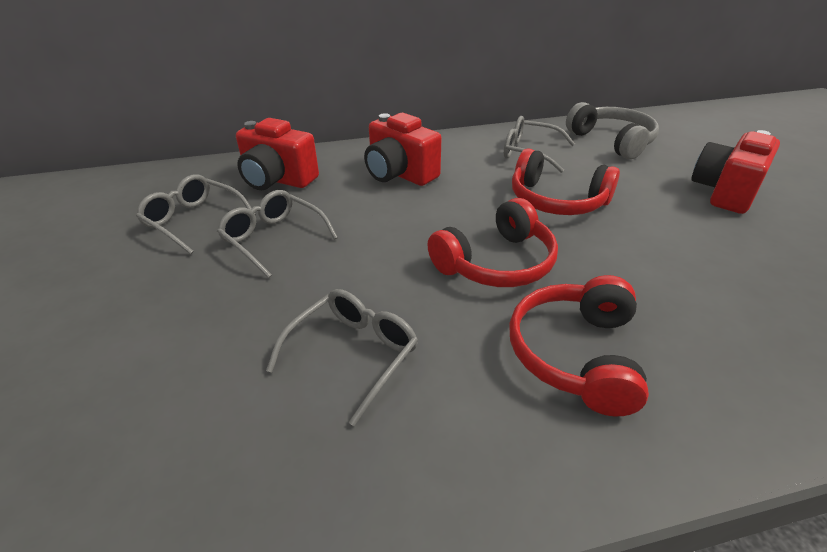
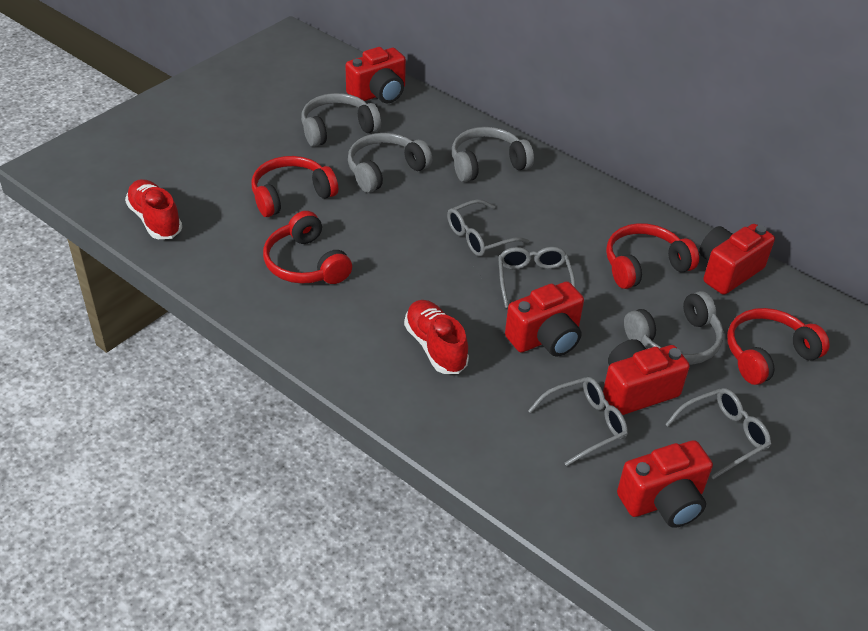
grey headphones: 1 -> 4
red camera: 3 -> 5
red headphones: 3 -> 4
red shoe: 0 -> 2

